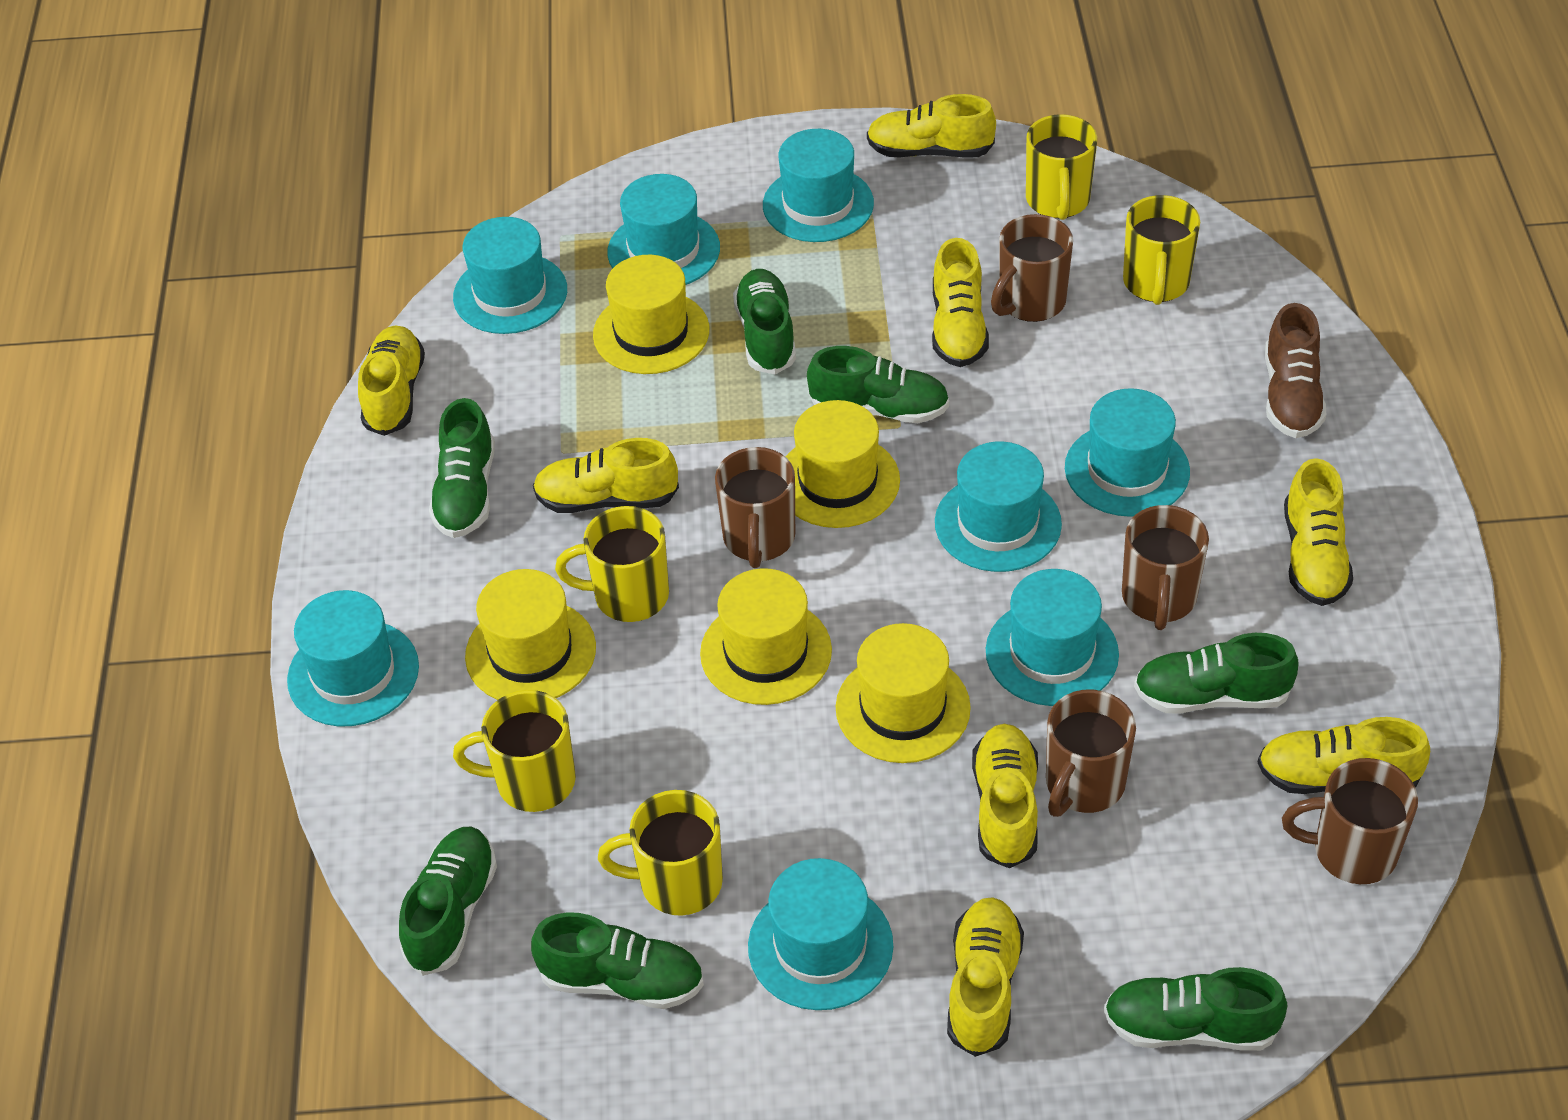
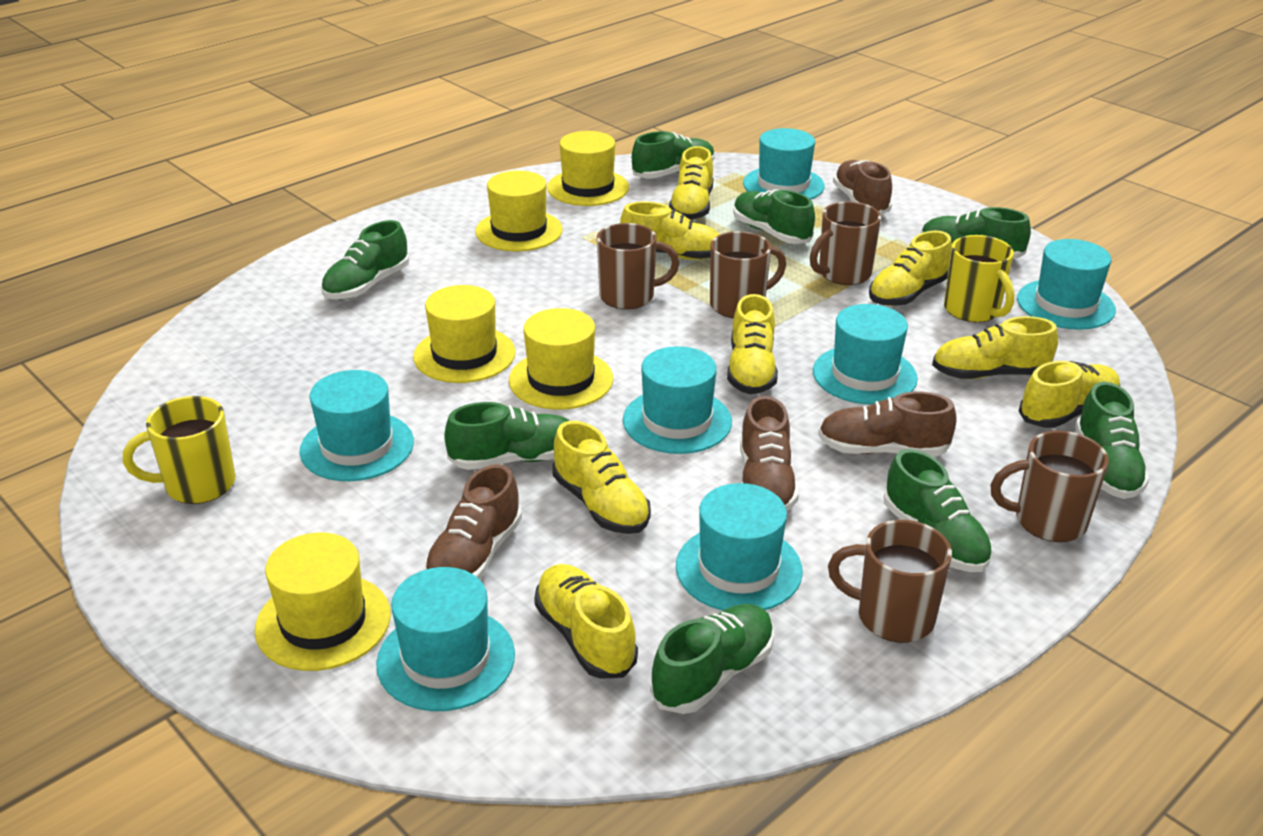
brown shoe: 1 -> 4
green shoe: 7 -> 8
turquoise hat: 8 -> 7
yellow mug: 5 -> 2

